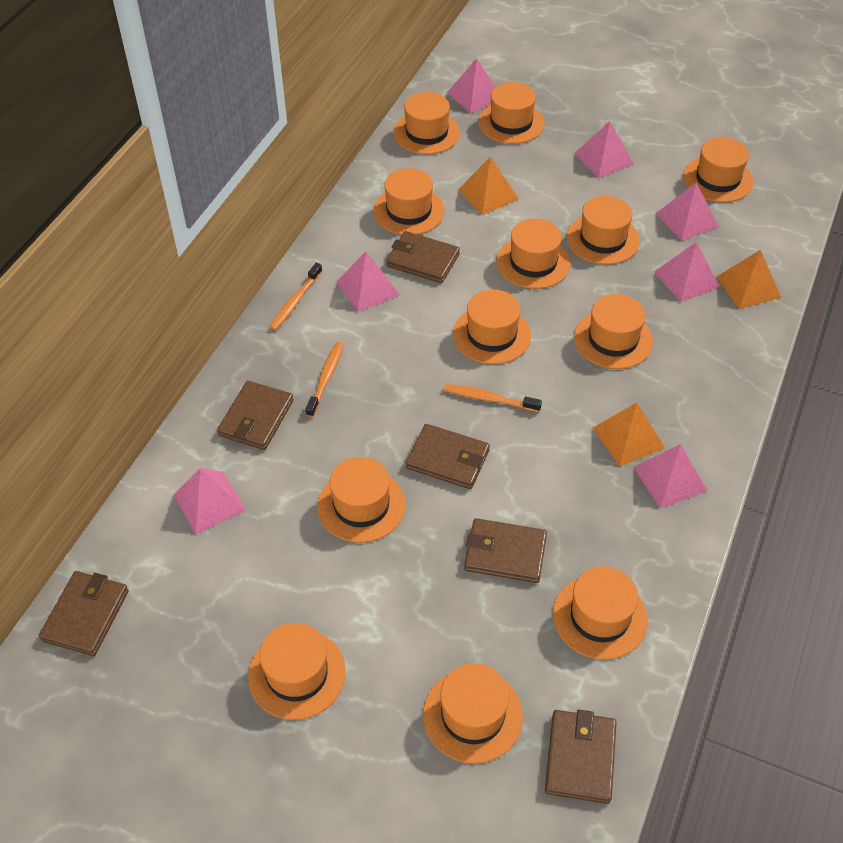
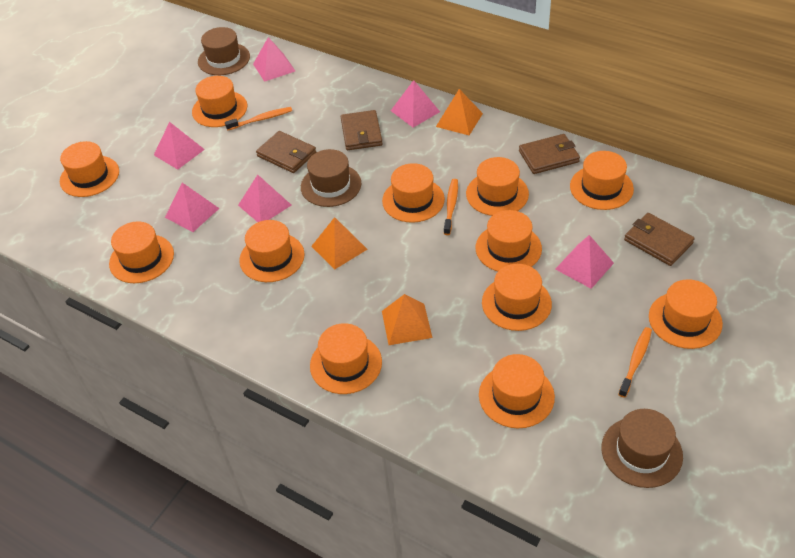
brown hat: 0 -> 3
brown wallet: 6 -> 4
pink pyramid: 7 -> 6

